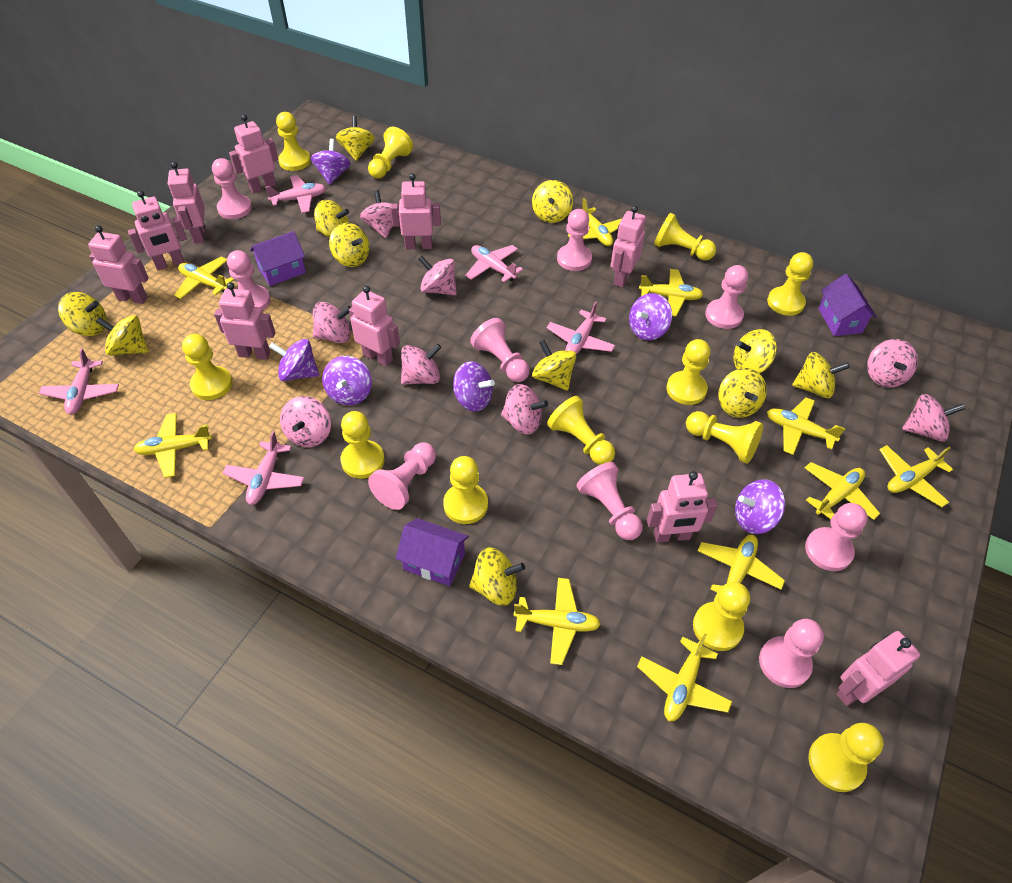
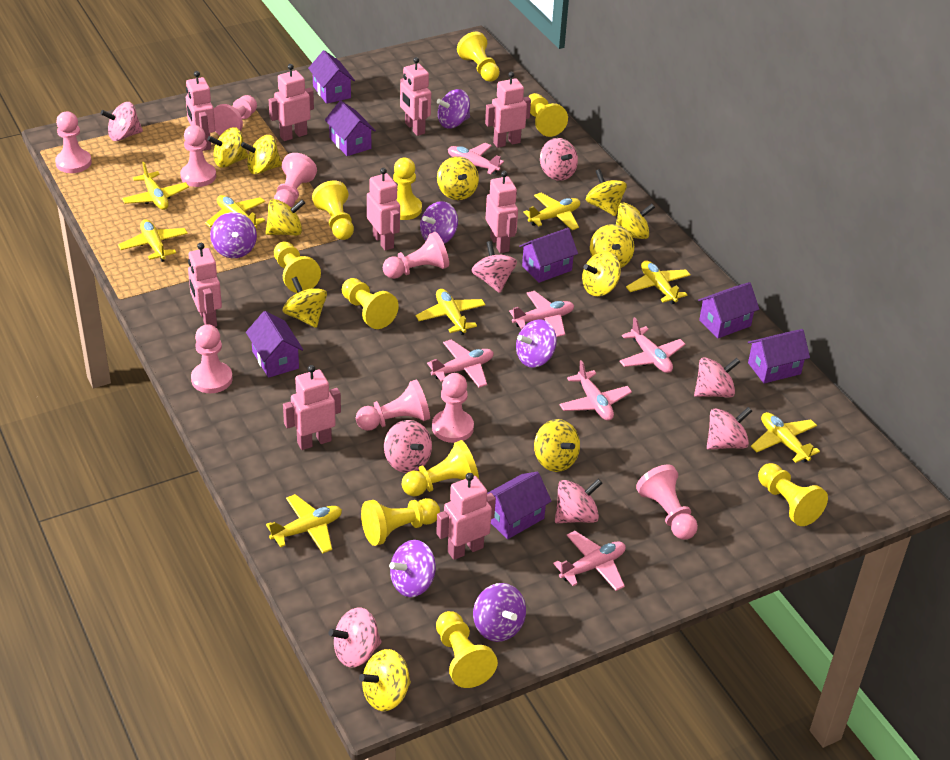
pink plane: 5 -> 6
pink robot: 10 -> 9
purple house: 3 -> 7
yellow pawn: 12 -> 10
yellow plane: 10 -> 8

